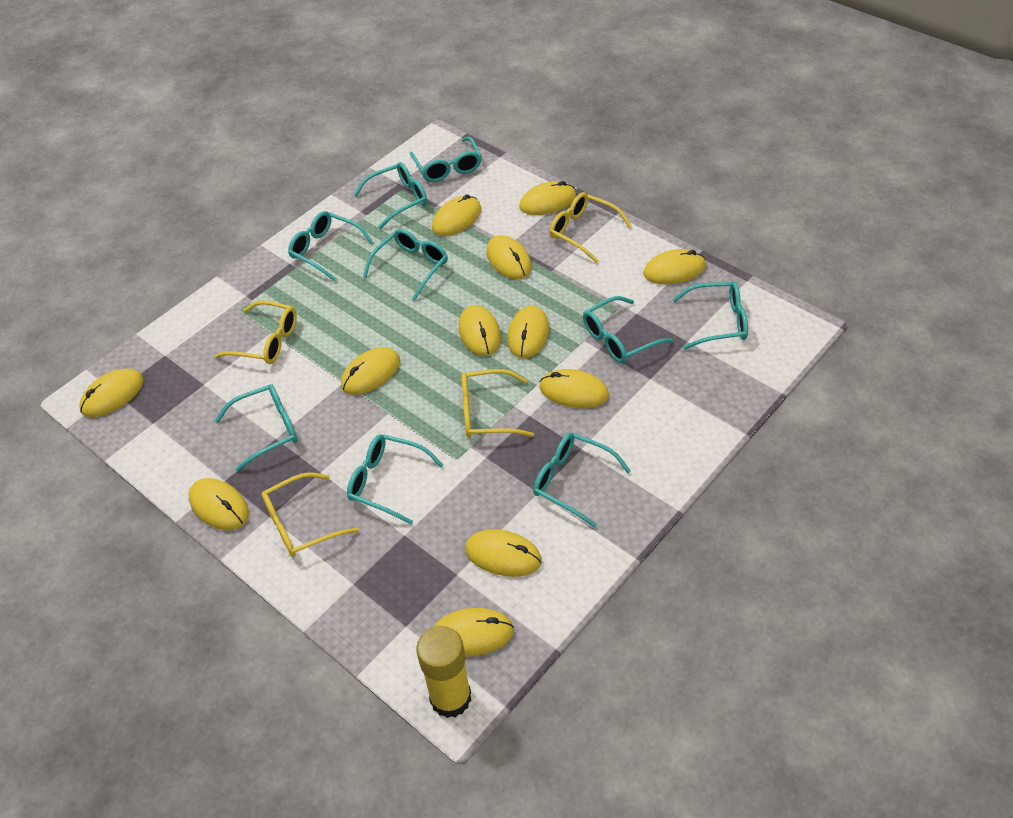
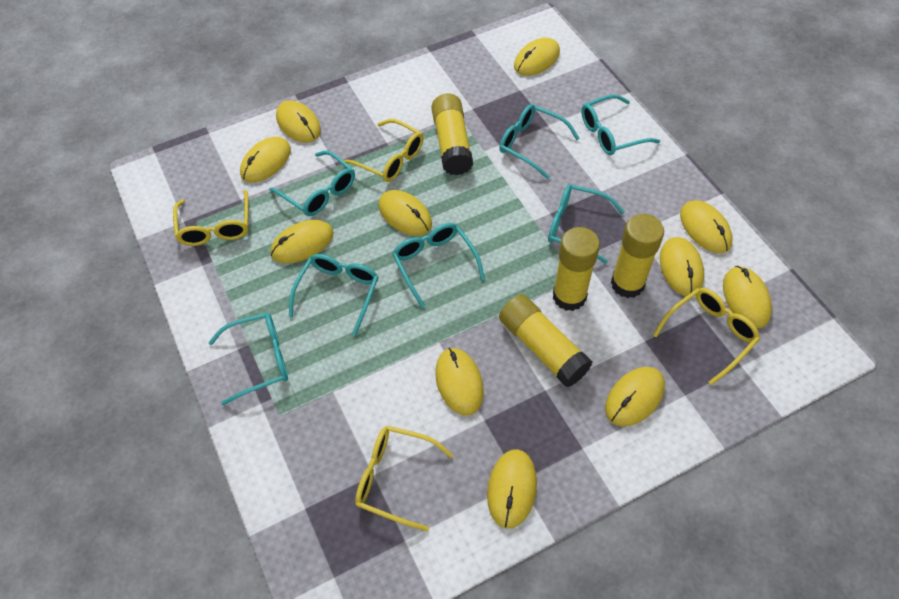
turquoise glasses: 9 -> 7
yellow glue stick: 1 -> 4
yellow mouse: 12 -> 11

